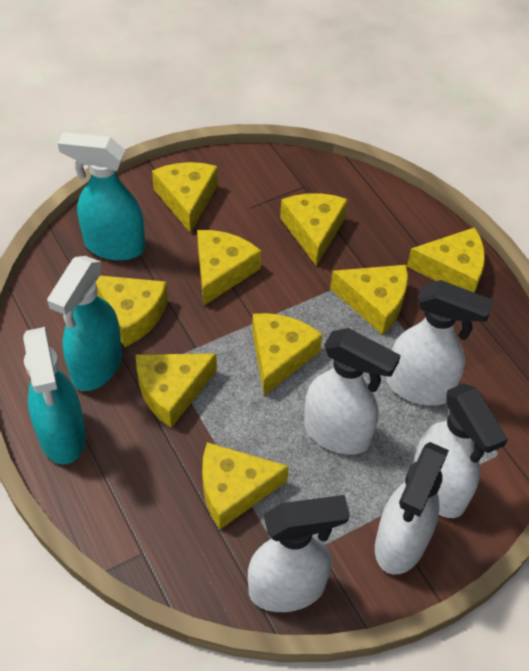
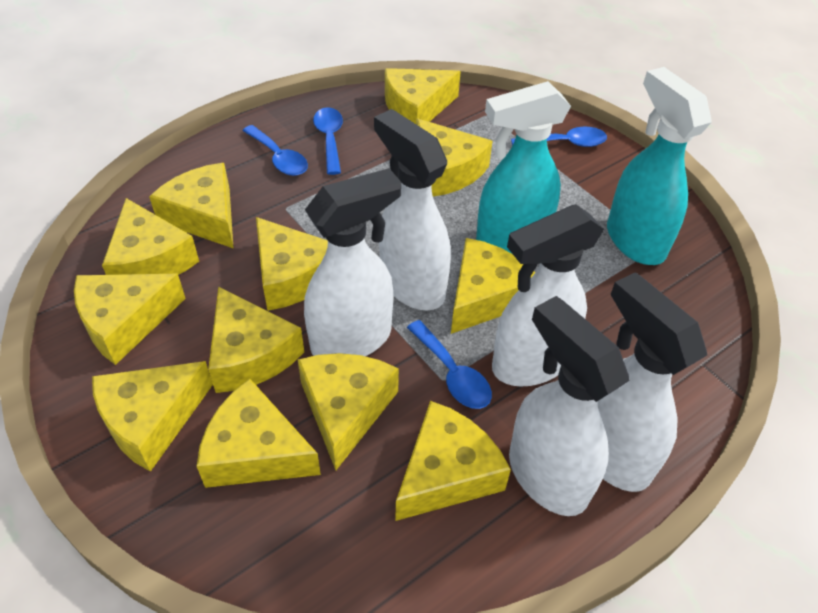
blue spoon: 0 -> 4
turquoise spray bottle: 3 -> 2
yellow cheese: 9 -> 12

